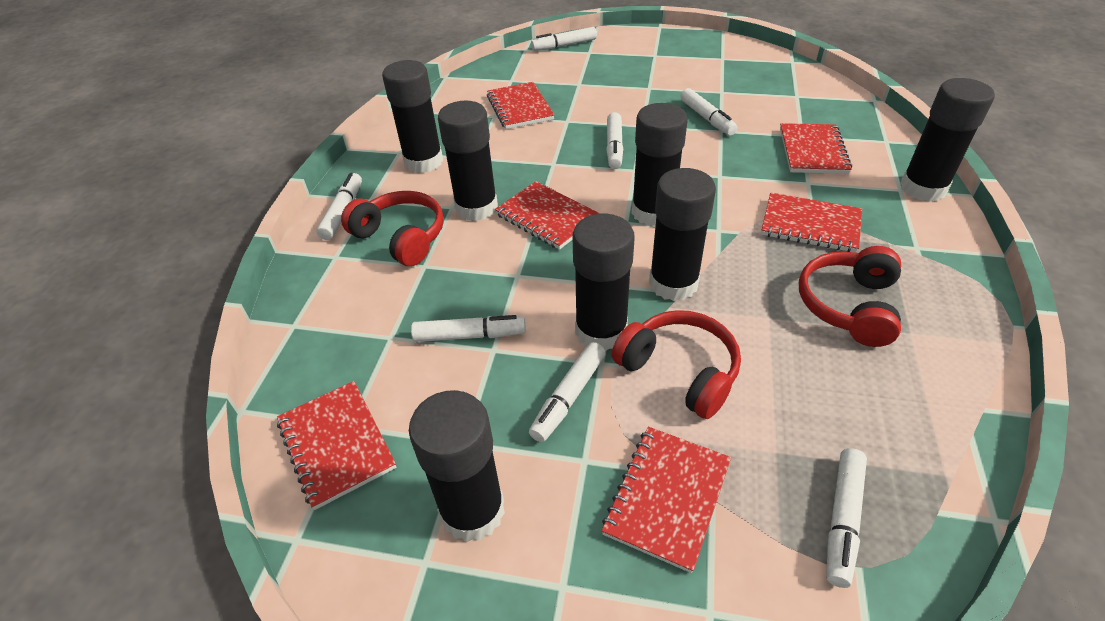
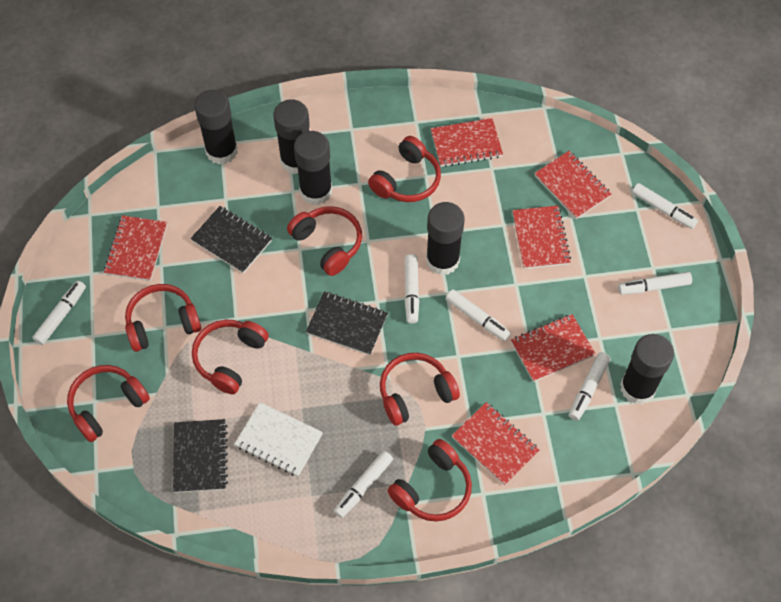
black glue stick: 7 -> 5
black notebook: 0 -> 3
red headphones: 3 -> 7
white notebook: 0 -> 1

